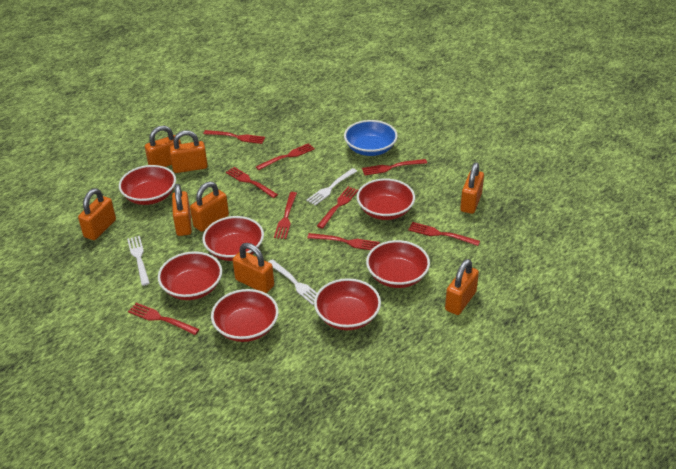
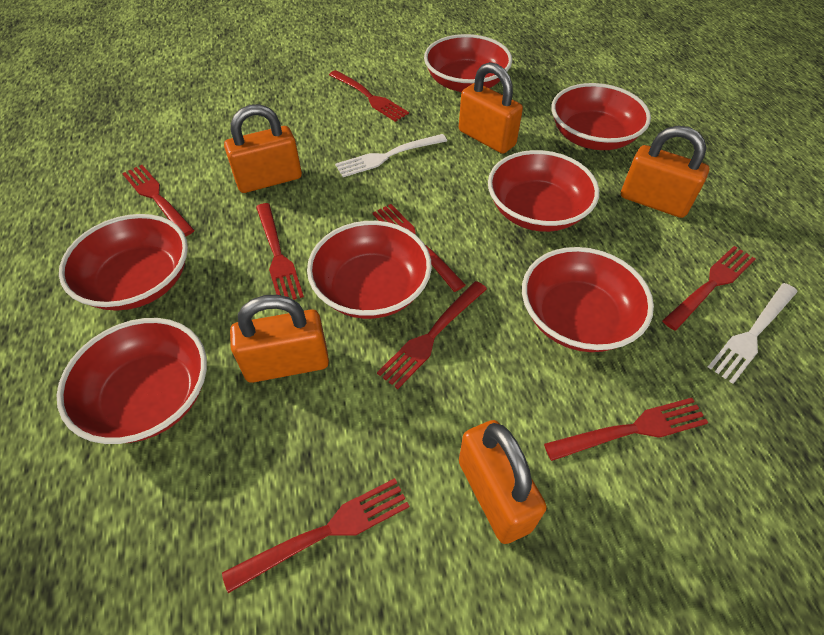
blue bowl: 1 -> 0
orange padlock: 8 -> 5
red fork: 9 -> 8
white fork: 3 -> 2

